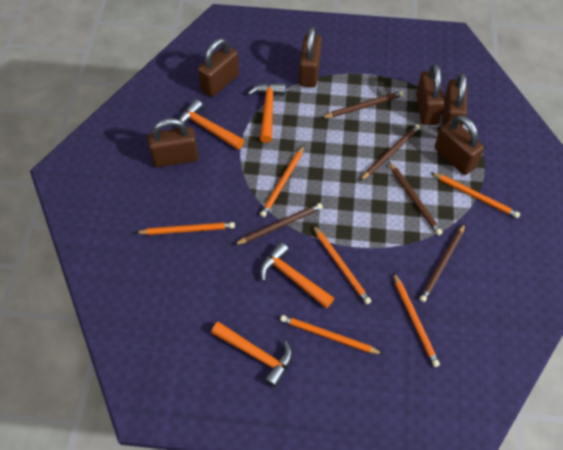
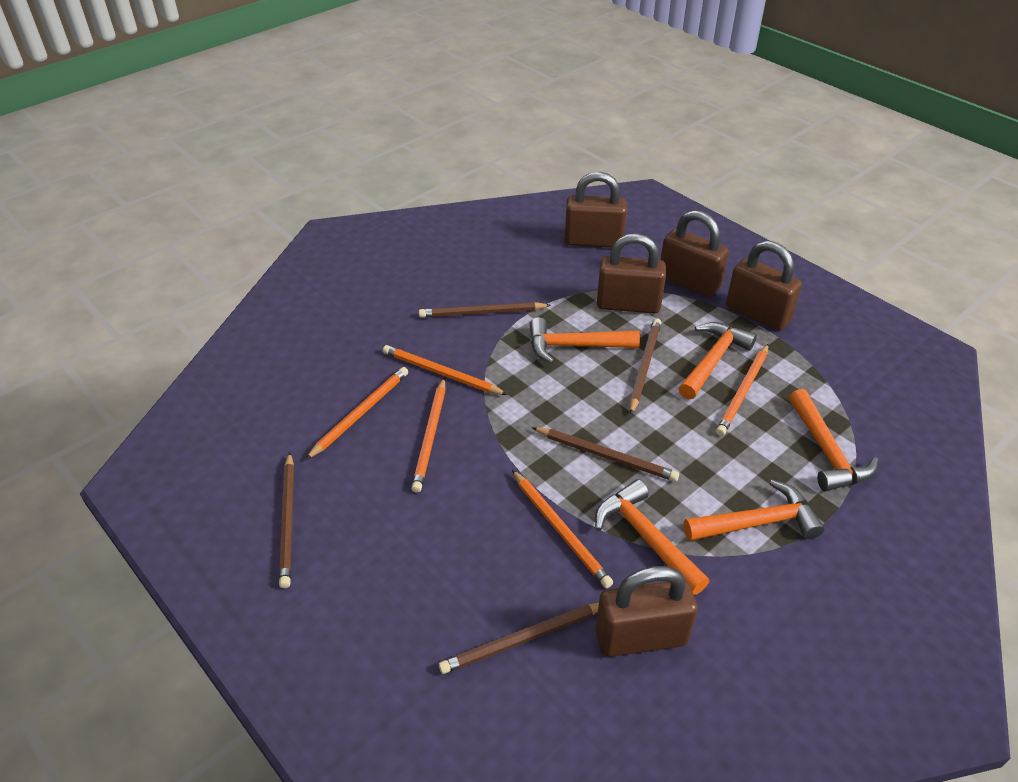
brown padlock: 6 -> 5
orange hammer: 4 -> 5
orange pencil: 6 -> 5

